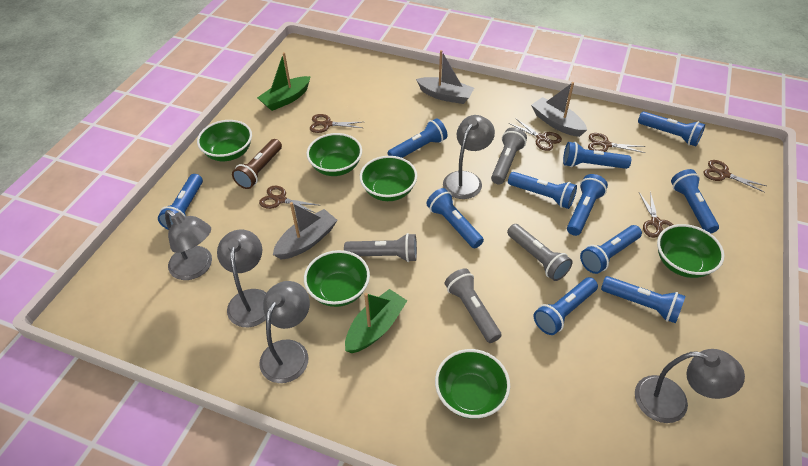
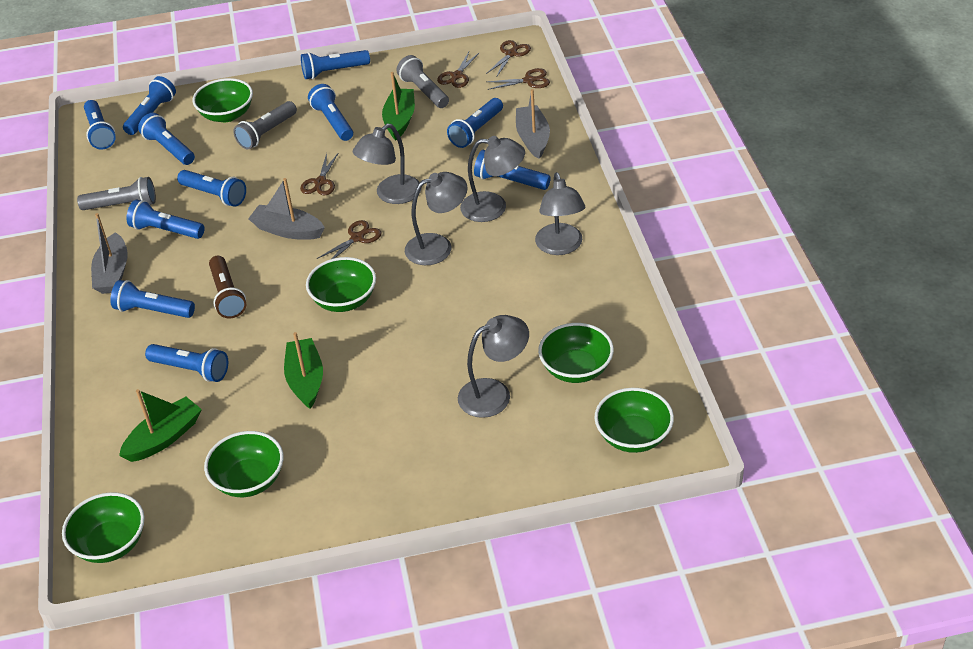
brown scissors: 6 -> 5
green boat: 2 -> 3
grey flashlight: 4 -> 3

